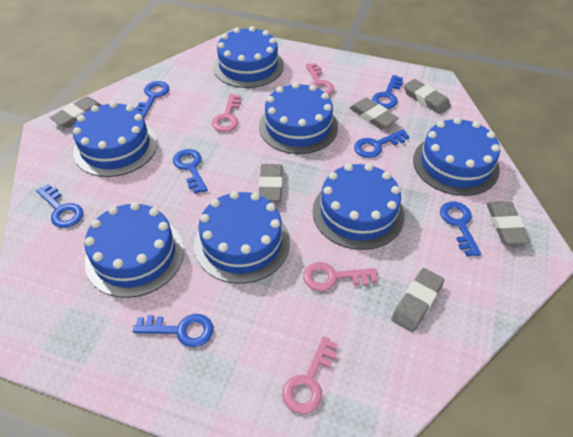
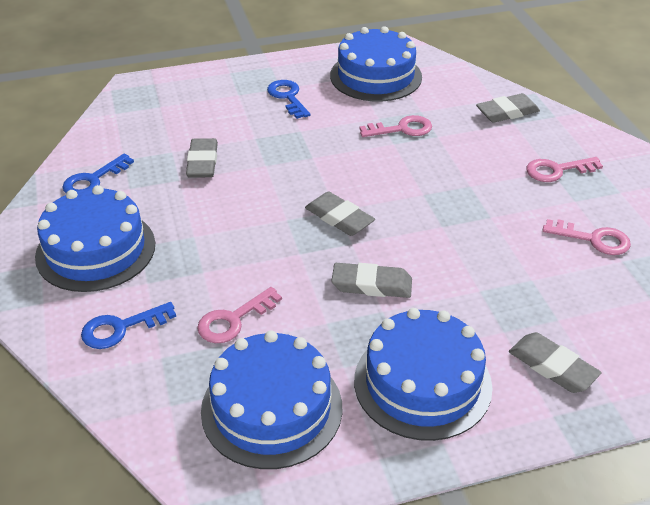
blue cake: 7 -> 4
blue key: 7 -> 3
grey eraser: 6 -> 5

